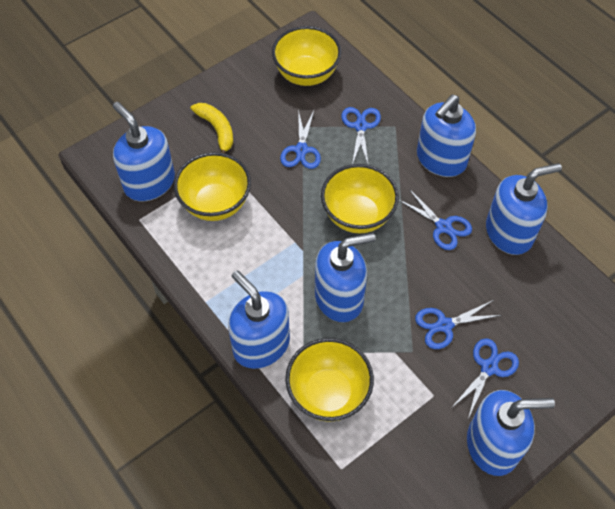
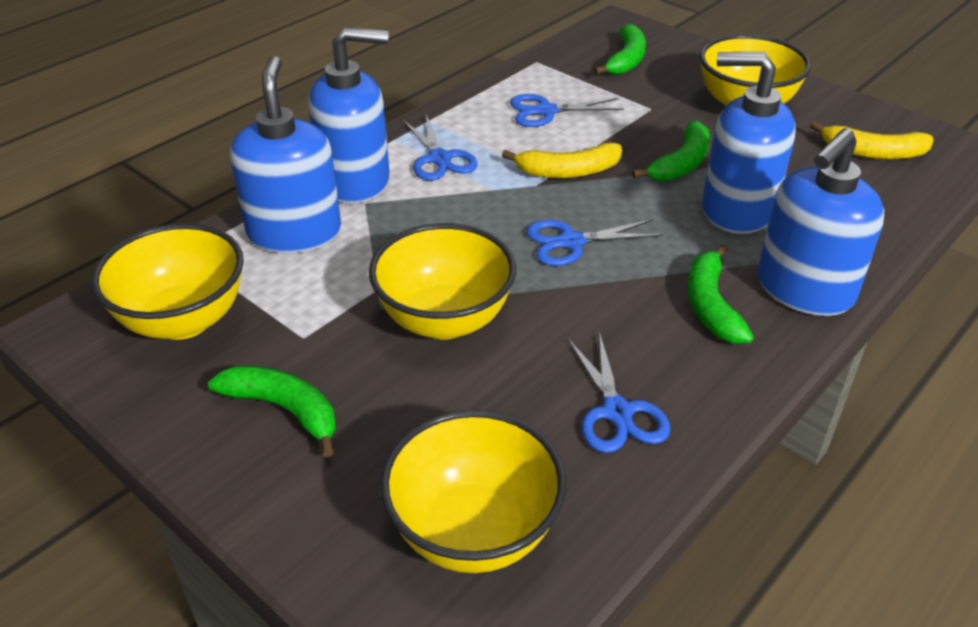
blue scissors: 5 -> 4
blue soap dispenser: 6 -> 4
green banana: 0 -> 4
yellow banana: 1 -> 2

